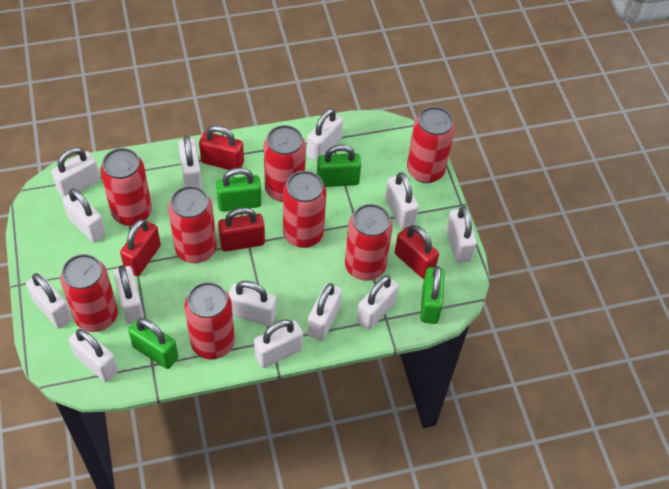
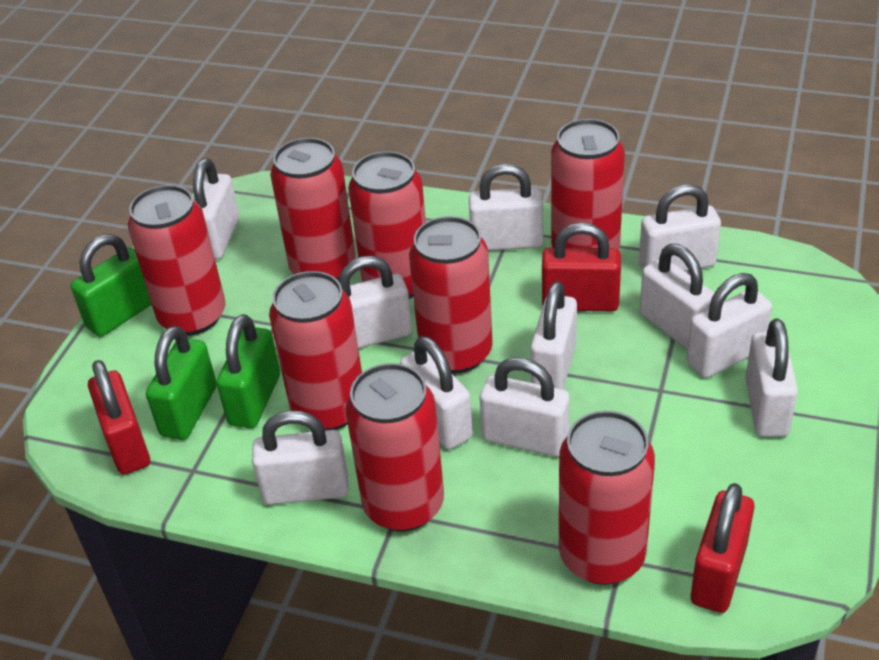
green padlock: 4 -> 3
red padlock: 4 -> 3
white padlock: 13 -> 11

